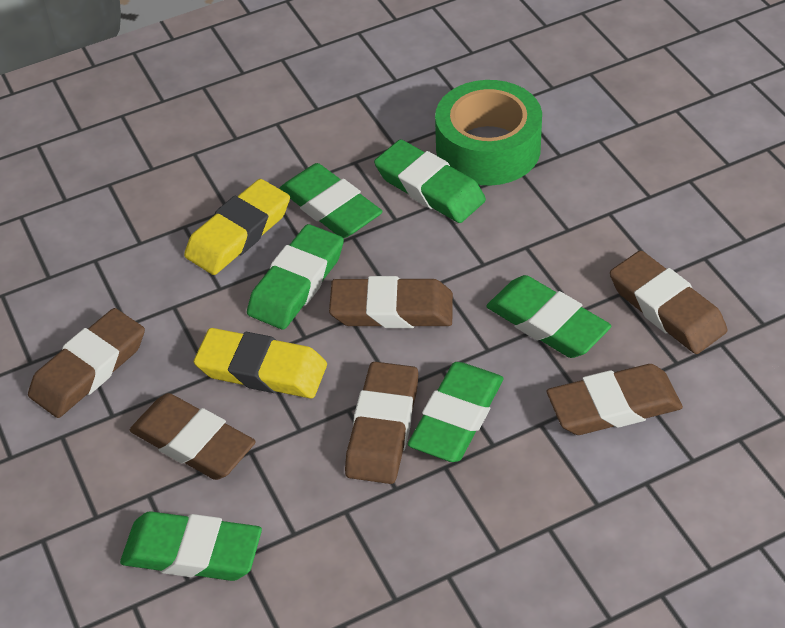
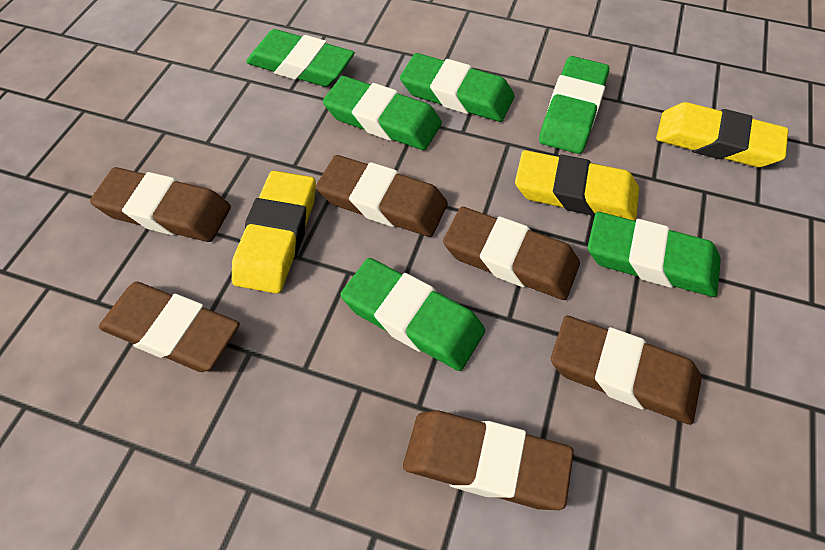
green tape: 1 -> 0
yellow eraser: 2 -> 3

